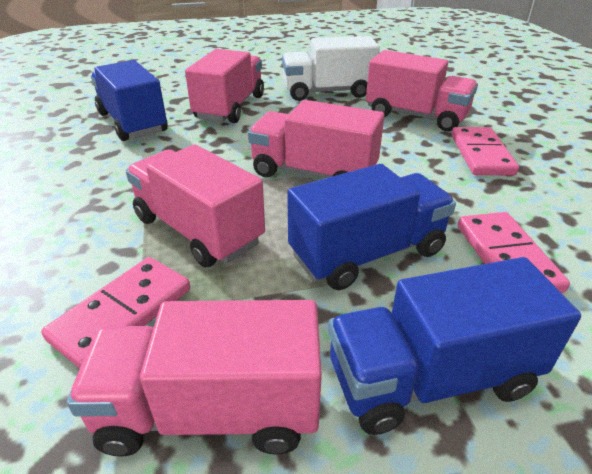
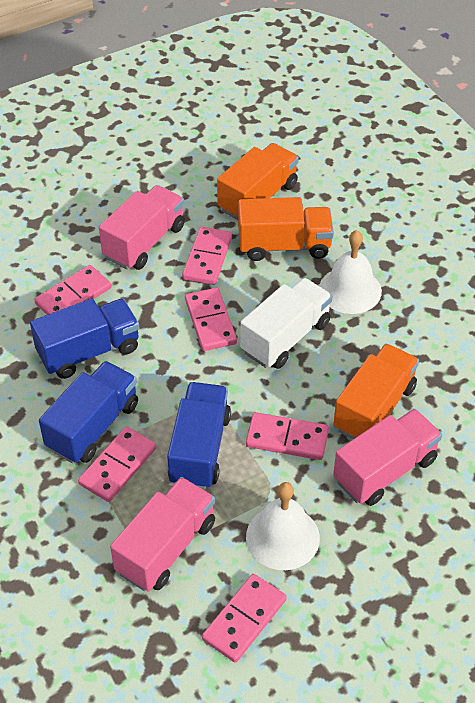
orange truck: 0 -> 3
pink domino: 3 -> 6
pink truck: 5 -> 3
white bell: 0 -> 2

